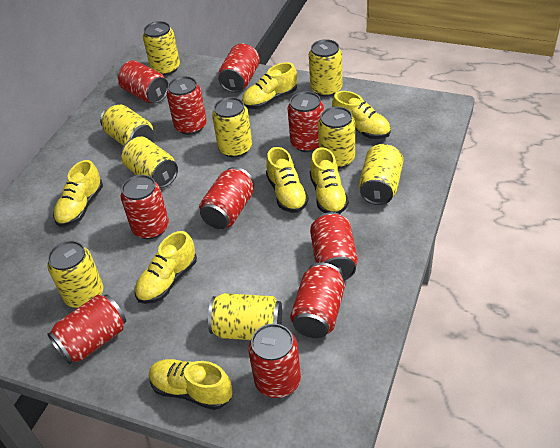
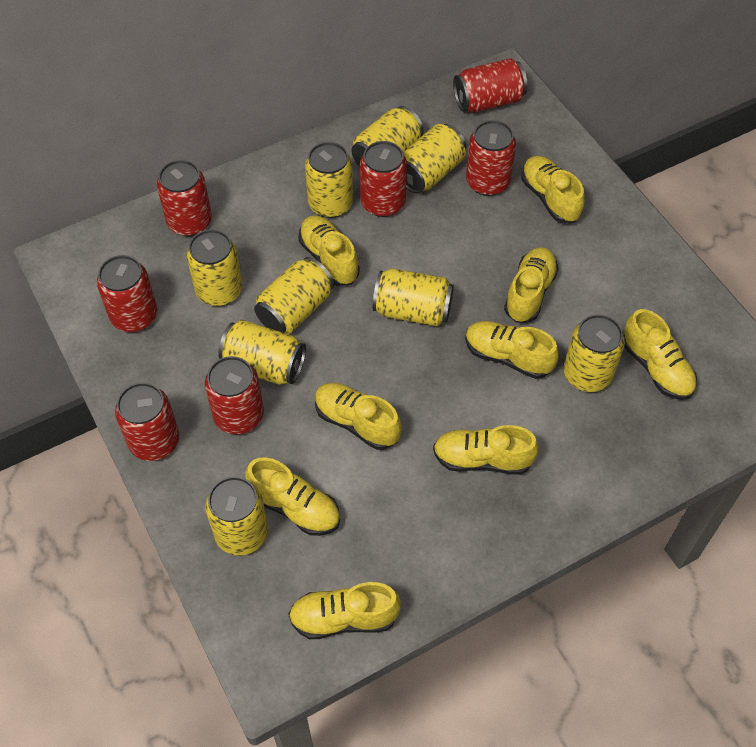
red can: 10 -> 7
yellow shoe: 7 -> 9

